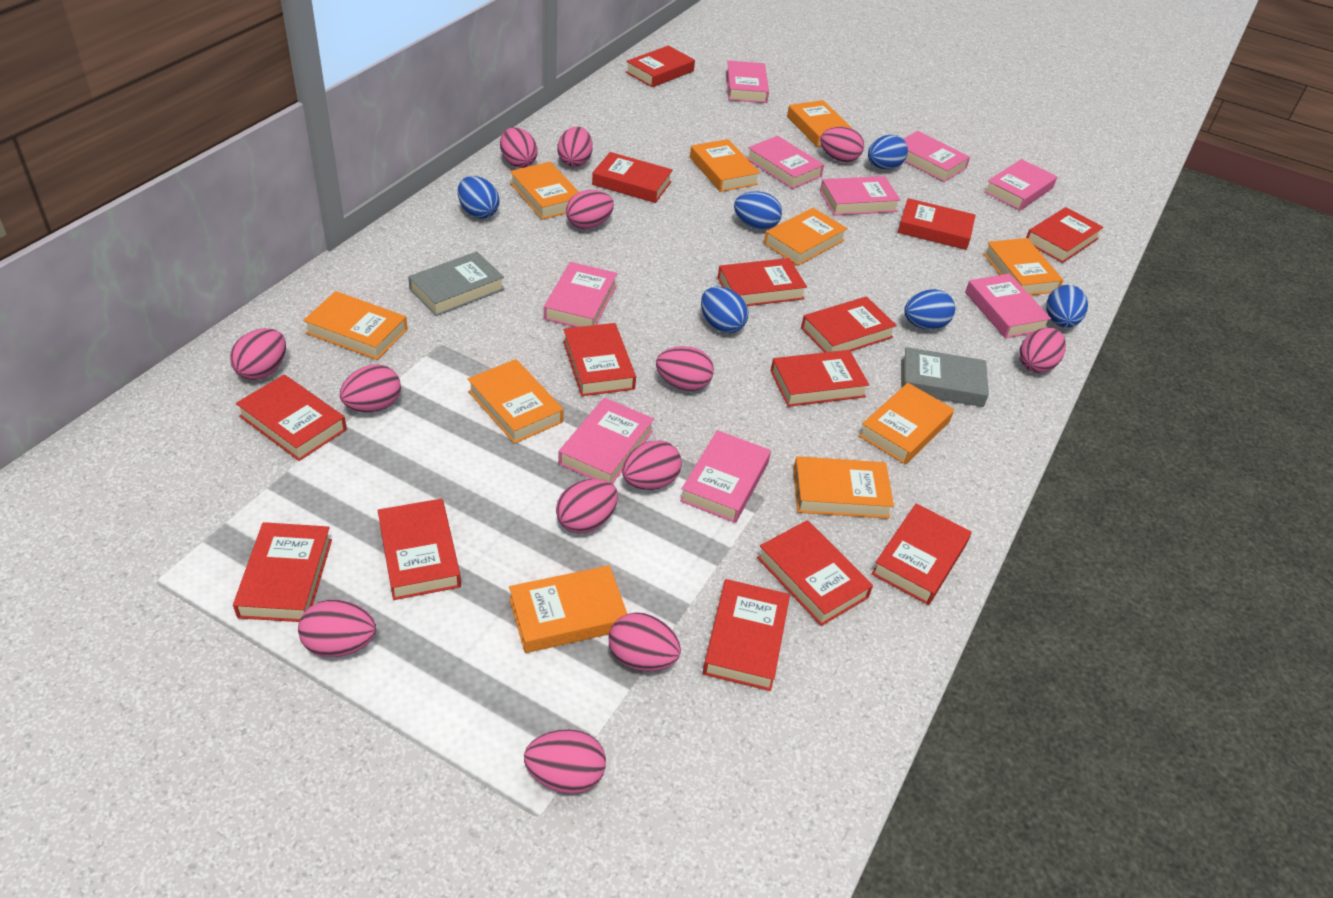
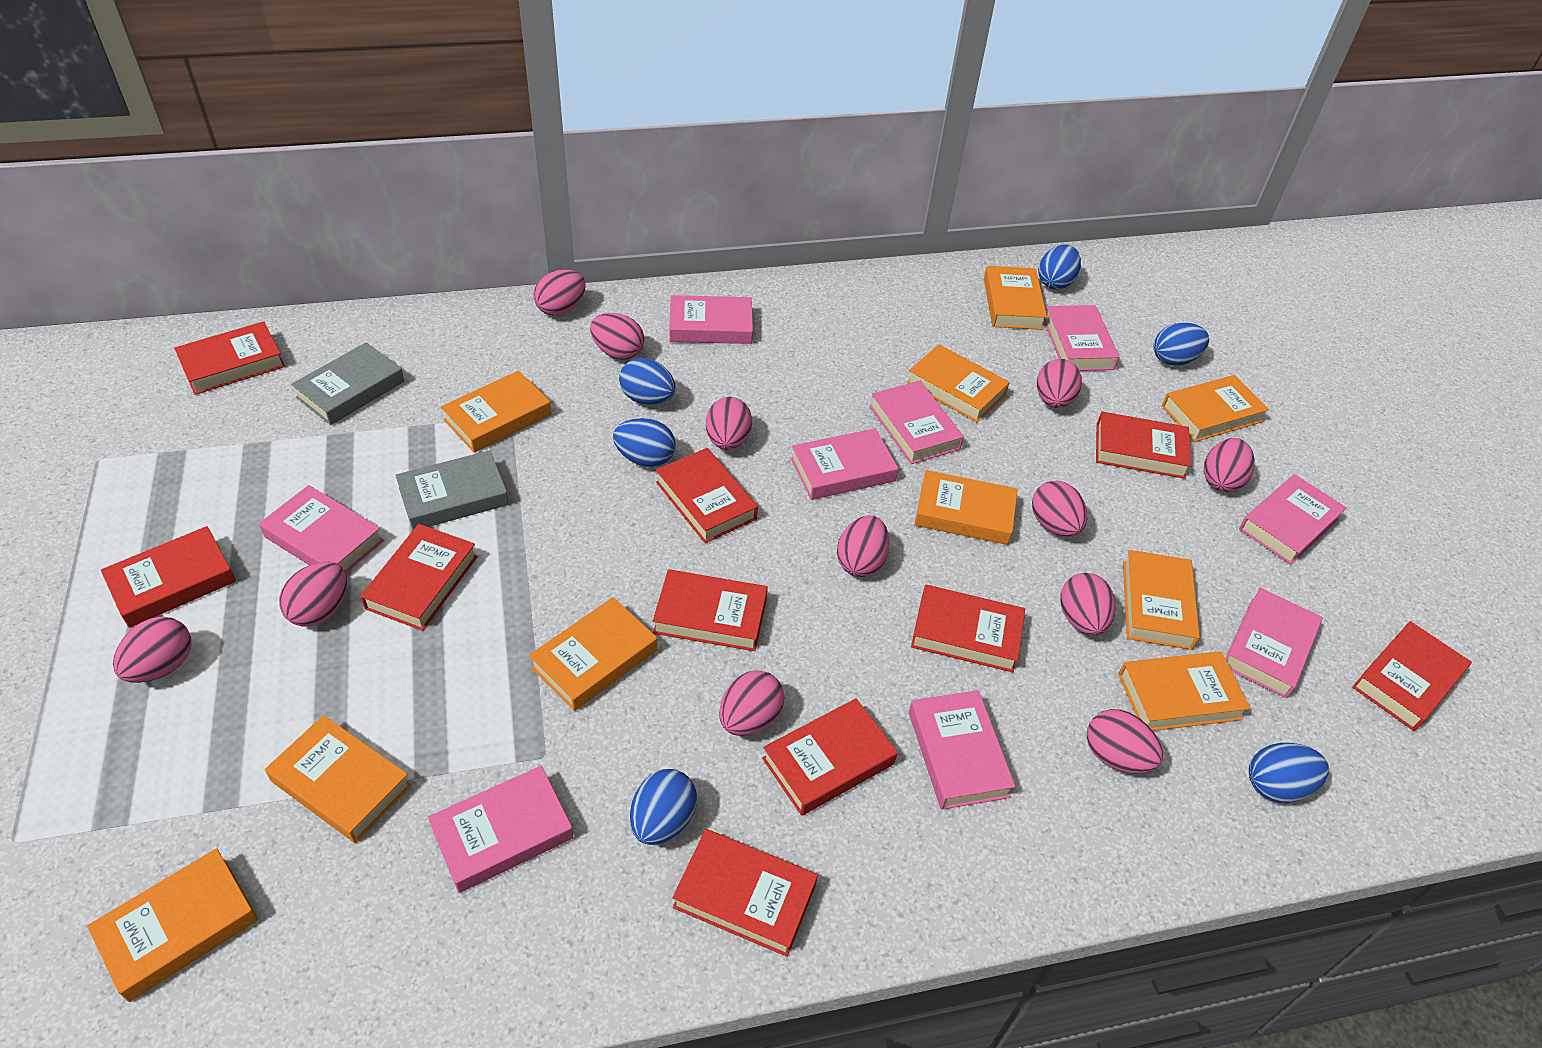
pink egg: 13 -> 12
red book: 14 -> 10

